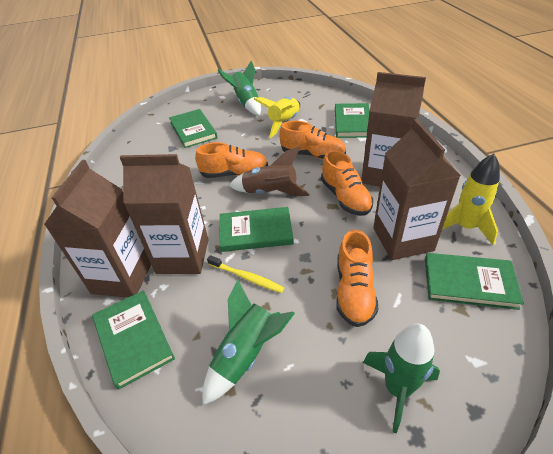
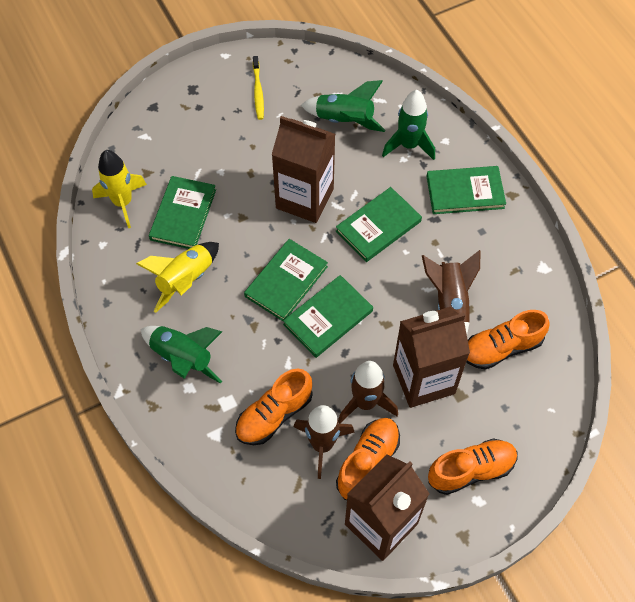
brown carton: 4 -> 3
brown rocket: 1 -> 3

